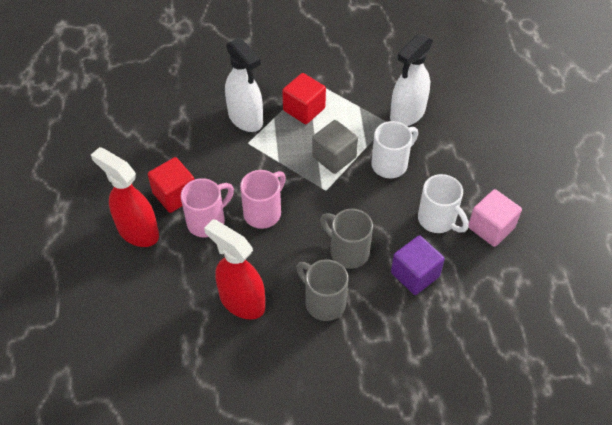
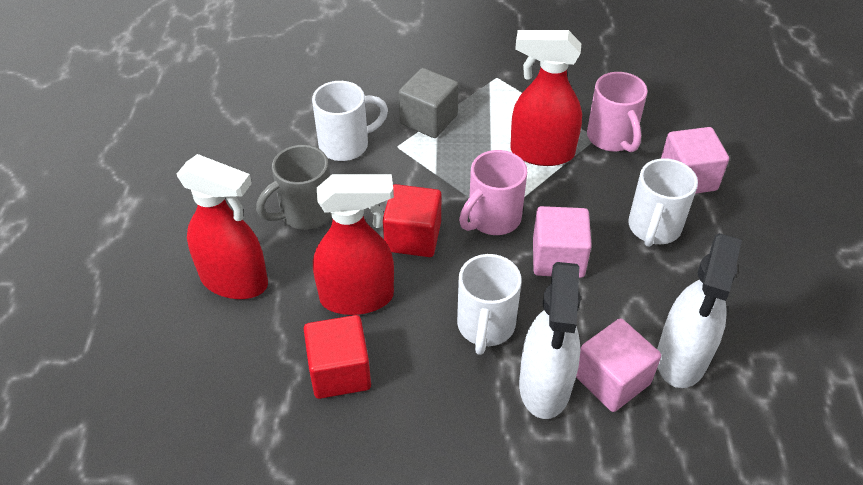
grey mug: 2 -> 1
pink cube: 1 -> 3
purple cube: 1 -> 0
red spray bottle: 2 -> 3
white mug: 2 -> 3

